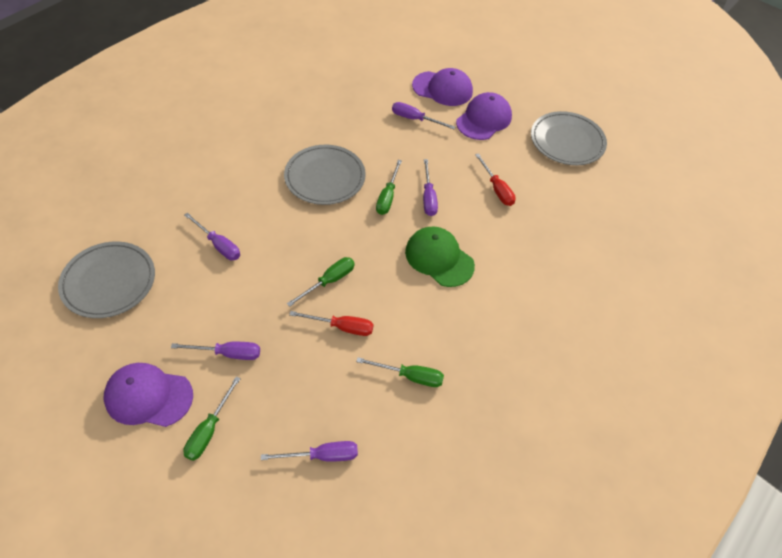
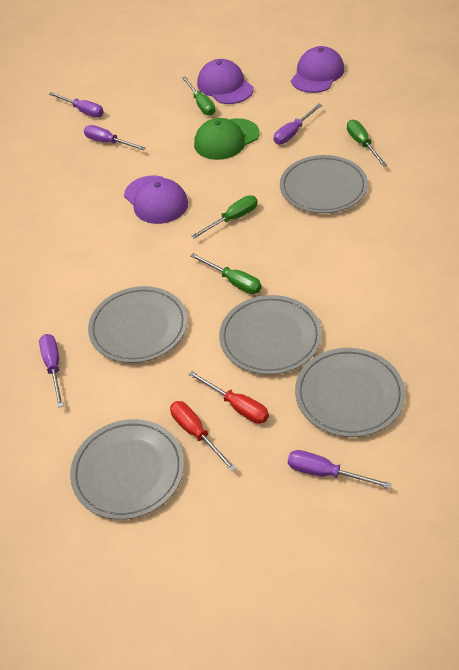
grey plate: 3 -> 5

